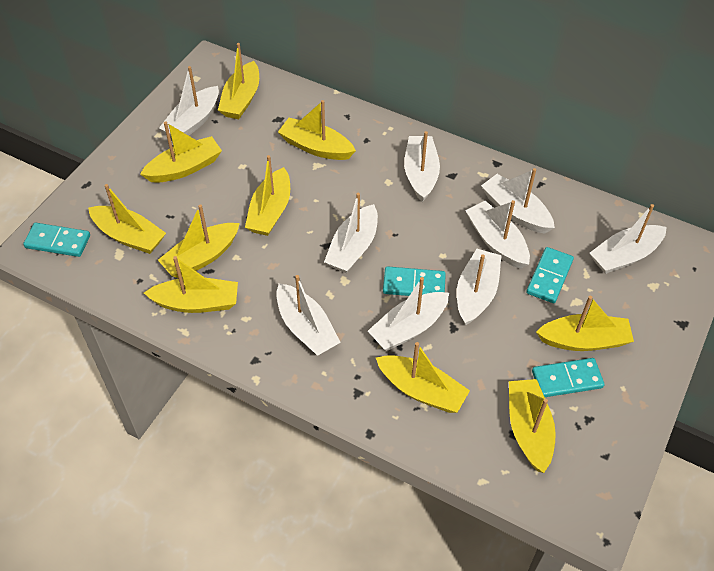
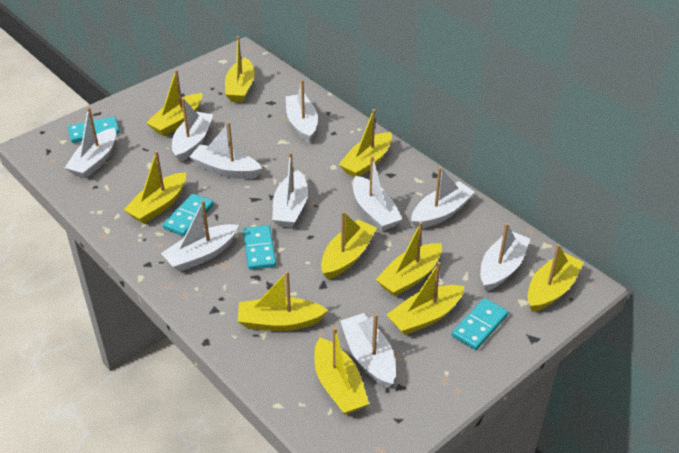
white boat: 9 -> 10

